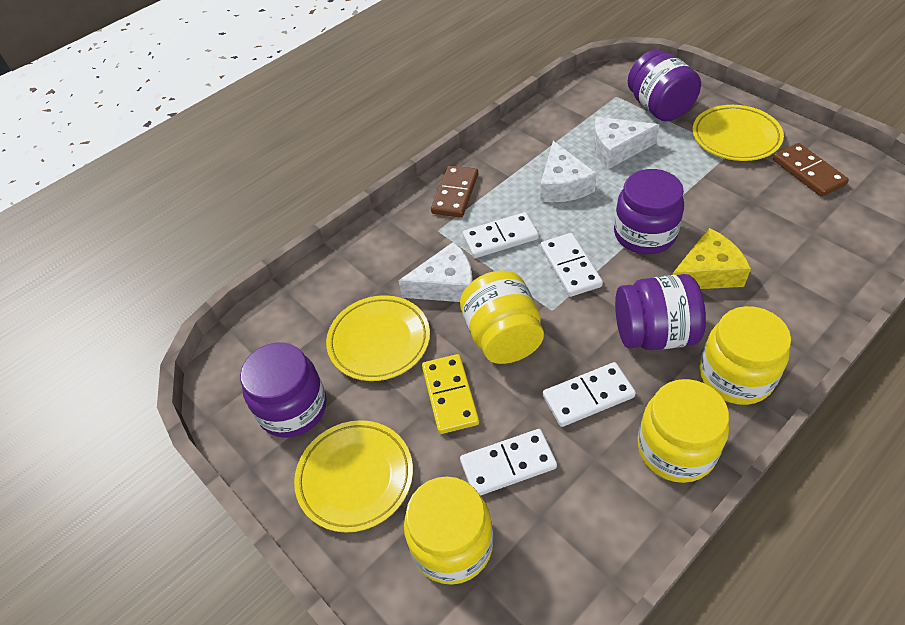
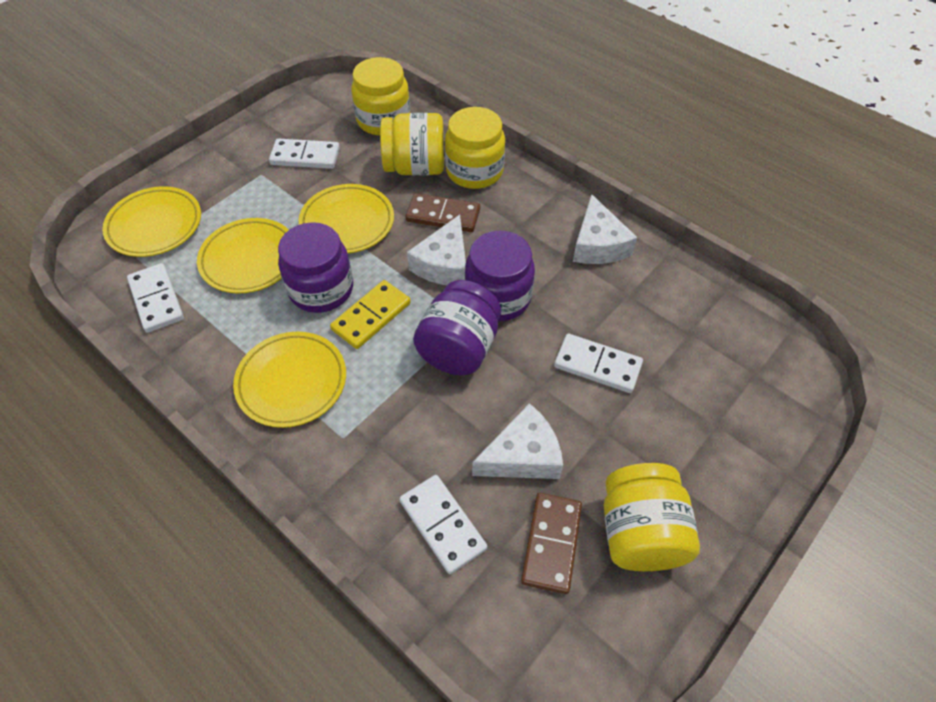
purple jar: 4 -> 3
yellow cheese: 1 -> 0
yellow plate: 3 -> 4

